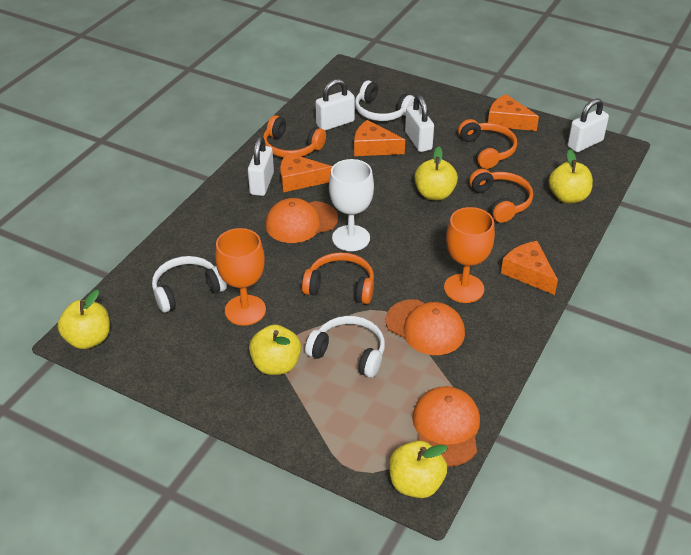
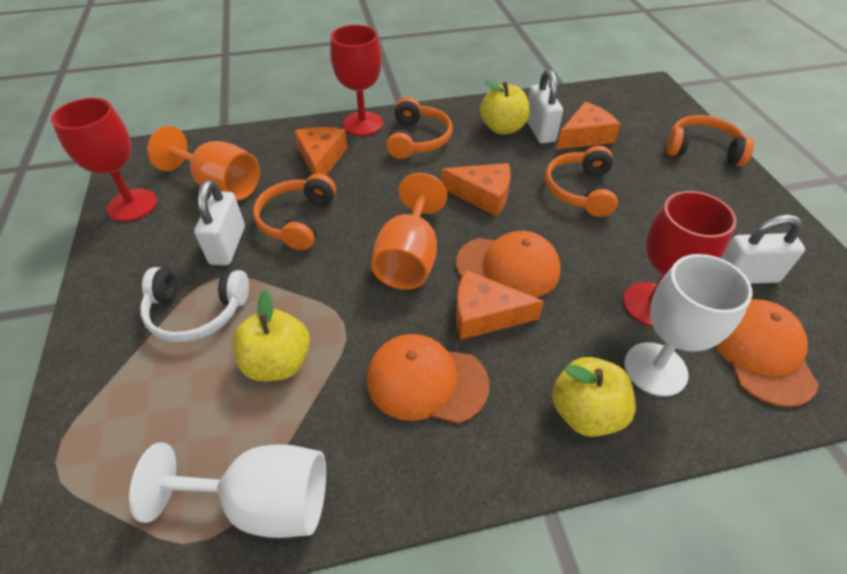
red goblet: 0 -> 3
white goblet: 1 -> 2
white headphones: 3 -> 1
white padlock: 4 -> 3
yellow apple: 5 -> 3

